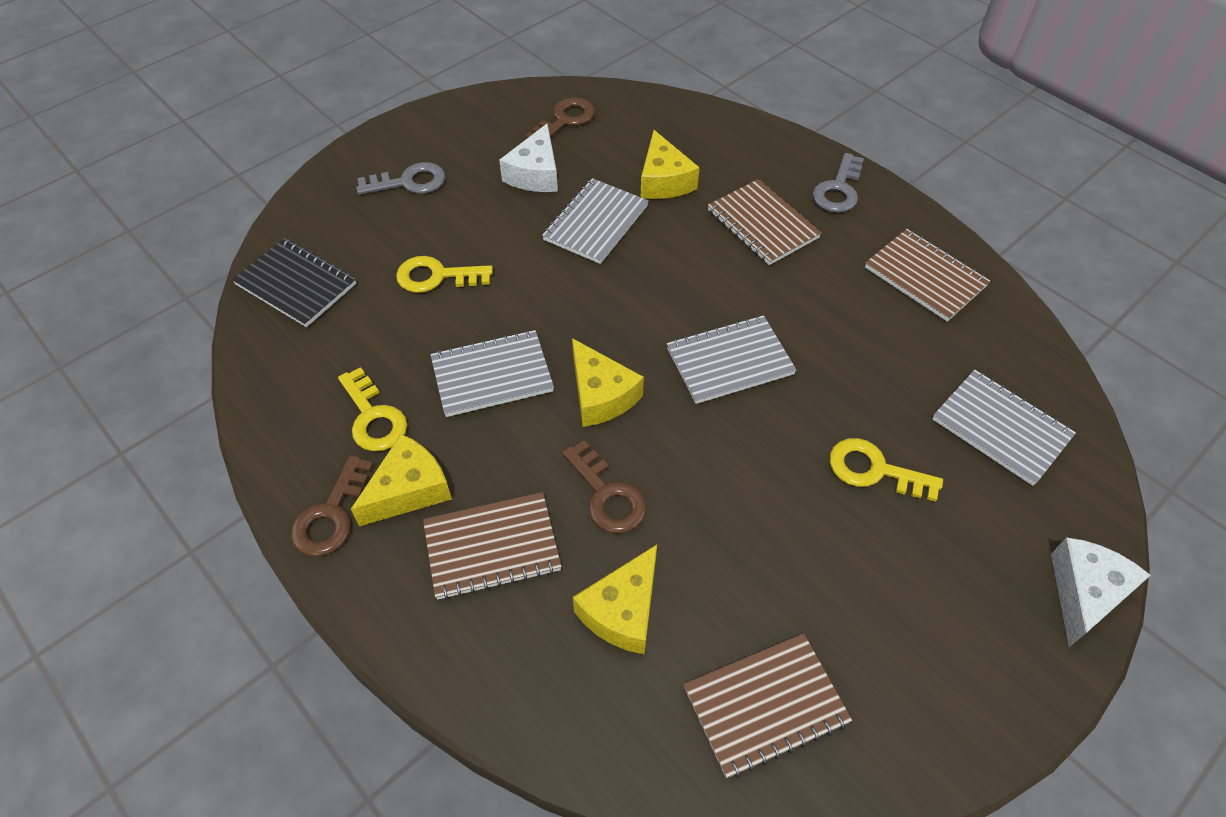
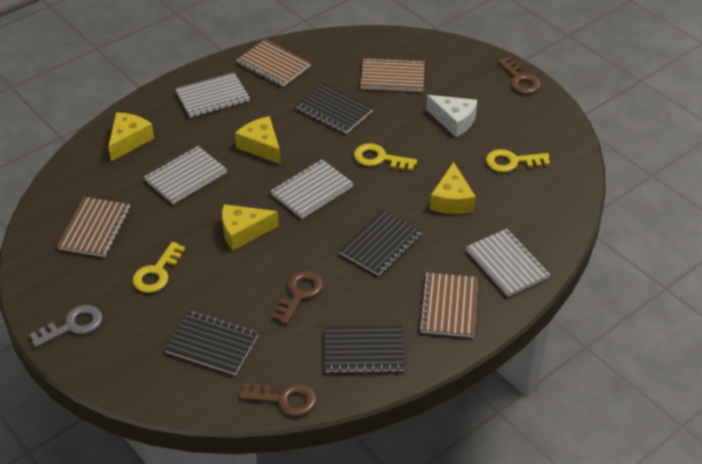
black notebook: 1 -> 4
grey key: 2 -> 1
white cheese: 2 -> 1

